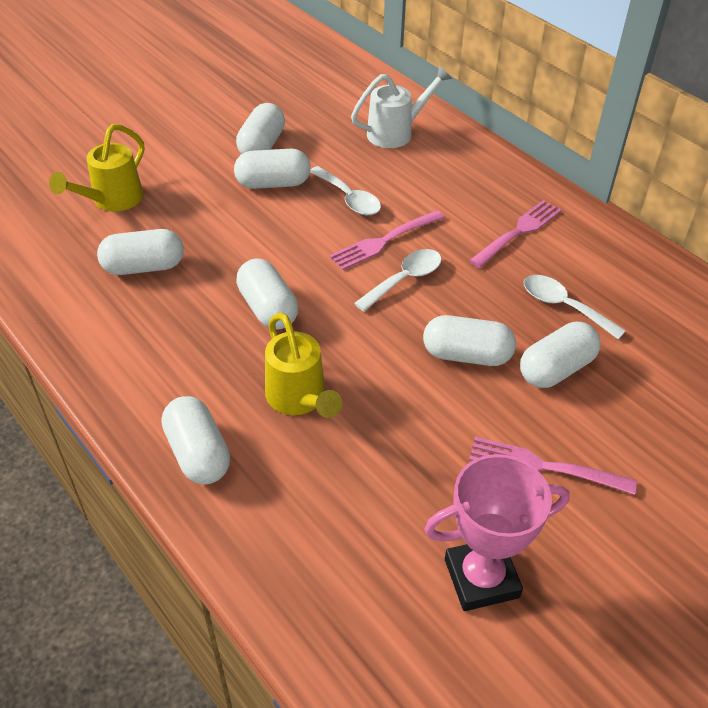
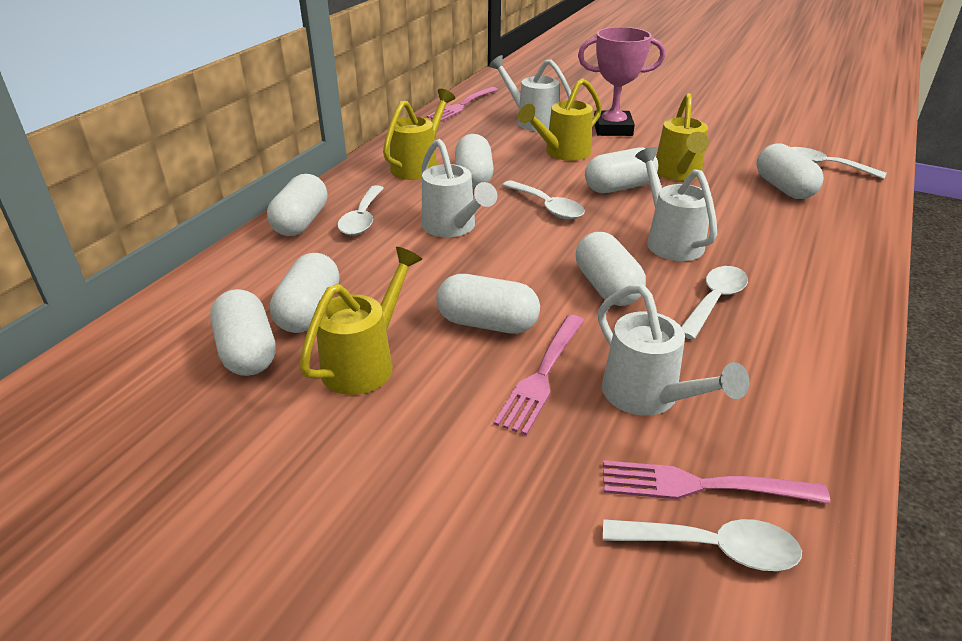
white capsule: 7 -> 8
white spoon: 3 -> 5
white watering can: 1 -> 4
yellow watering can: 2 -> 4

